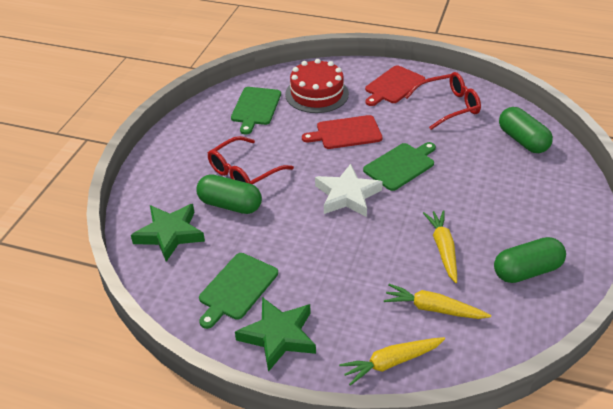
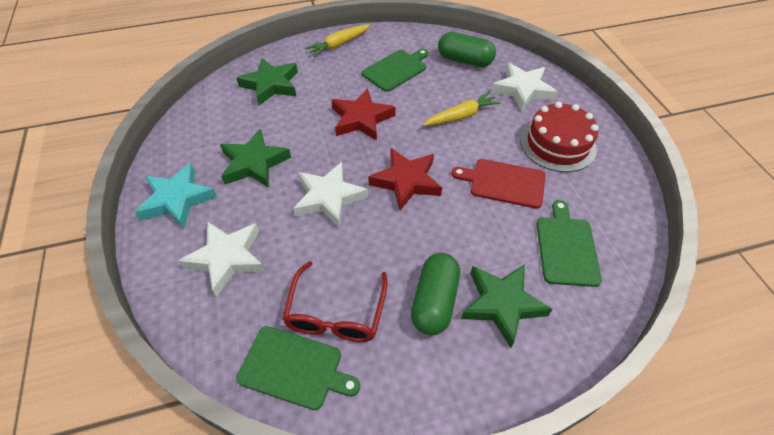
green capsule: 3 -> 2
green star: 2 -> 3
red cutting board: 2 -> 1
red glasses: 2 -> 1
red star: 0 -> 2
turquoise star: 0 -> 1
white star: 1 -> 3
yellow carrot: 3 -> 2

